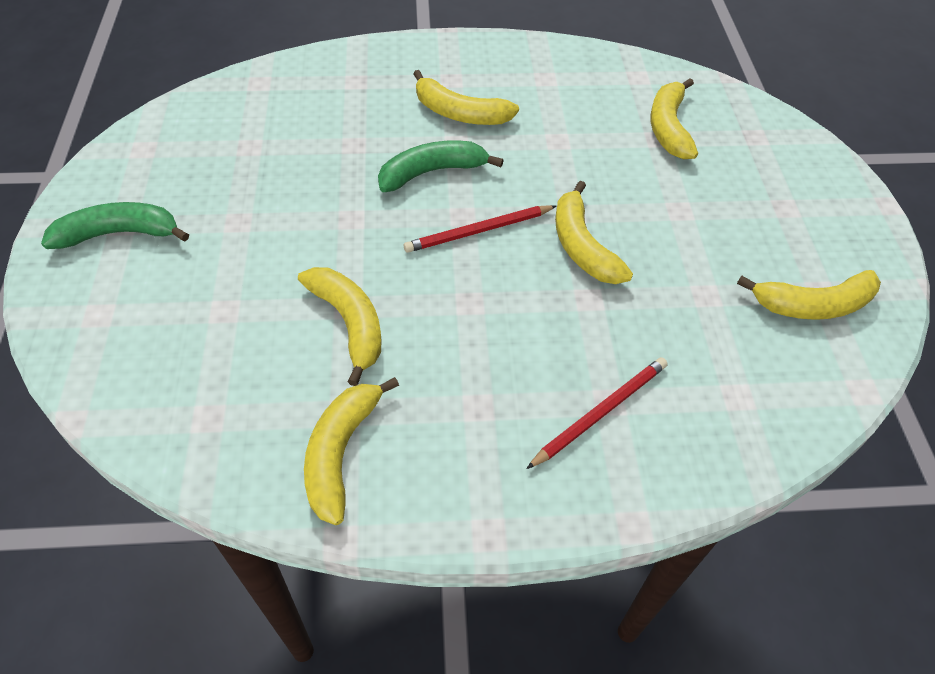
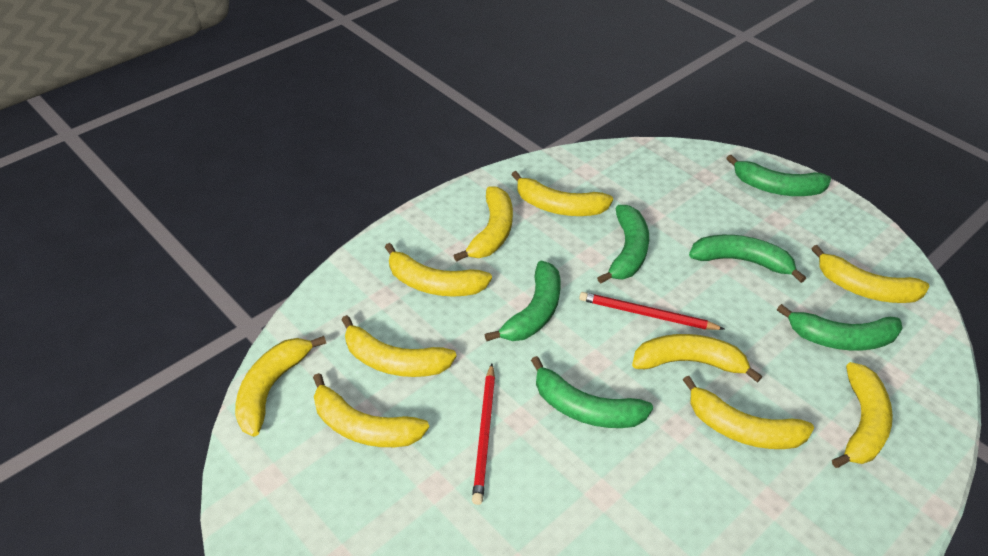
green banana: 2 -> 6
yellow banana: 6 -> 10

